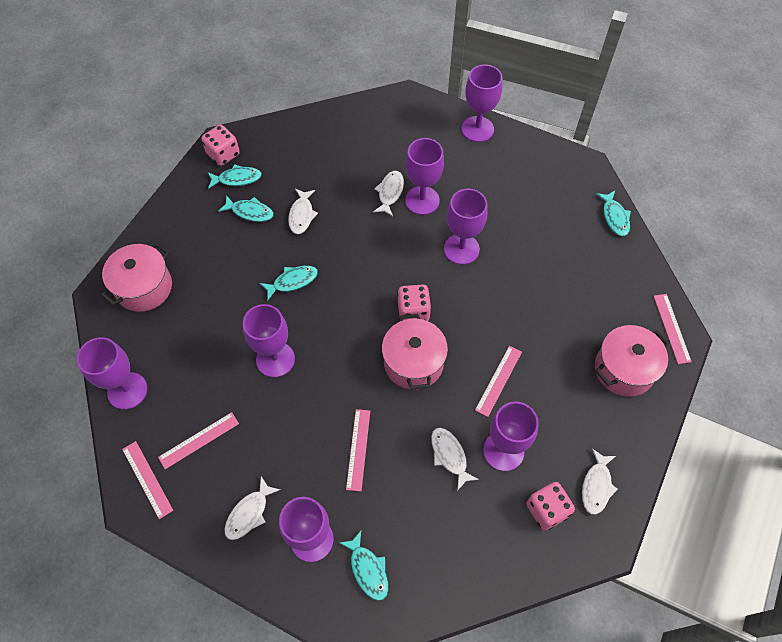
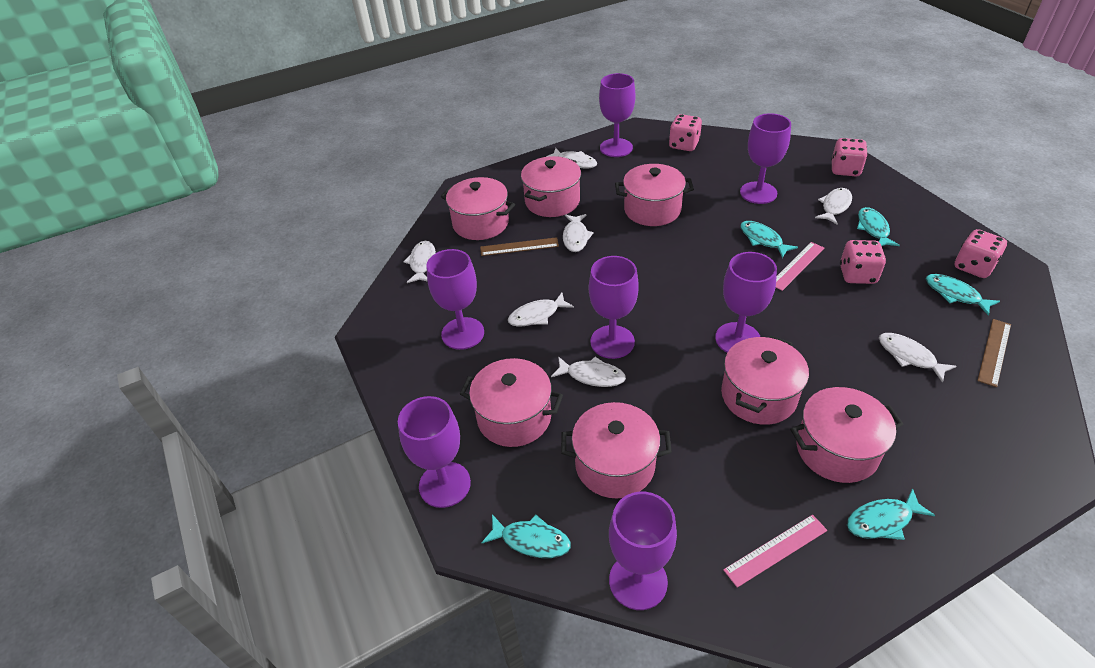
brown ruler: 0 -> 2
pink dice: 3 -> 4
pink pot: 3 -> 7
pink ruler: 5 -> 2
white fish: 5 -> 7

